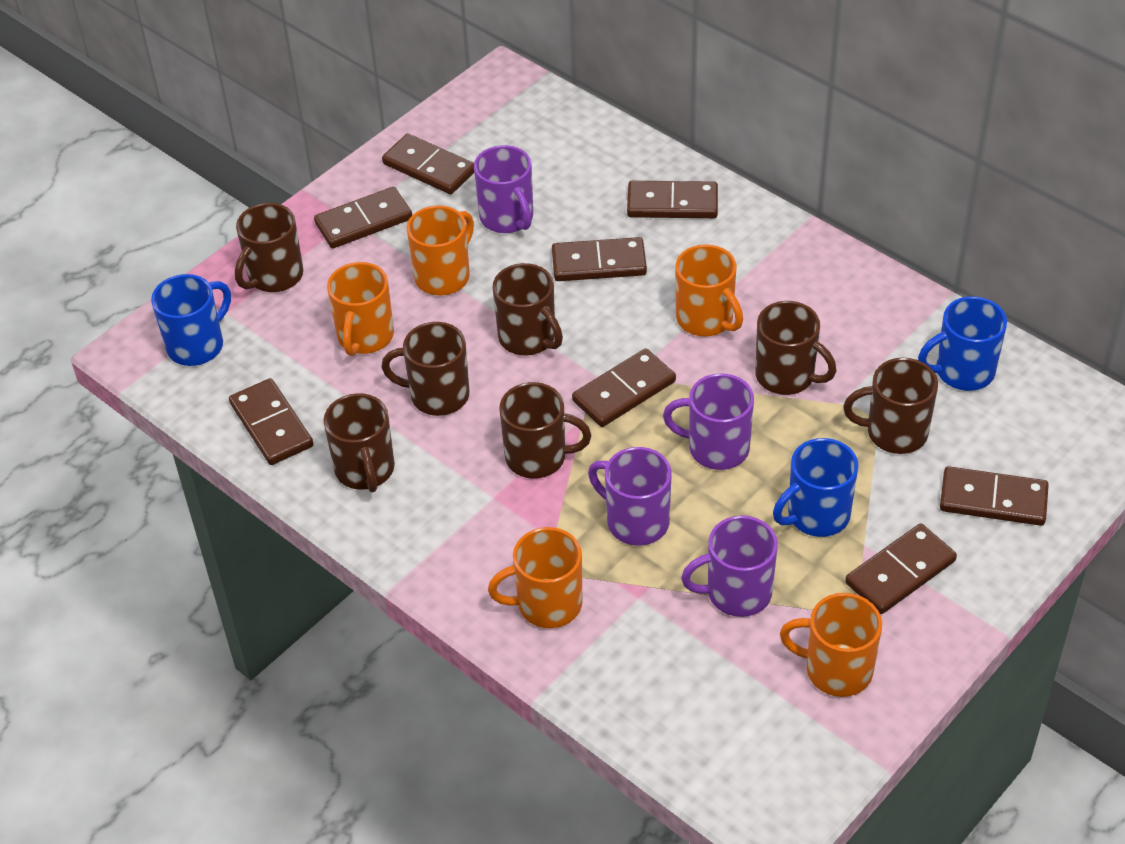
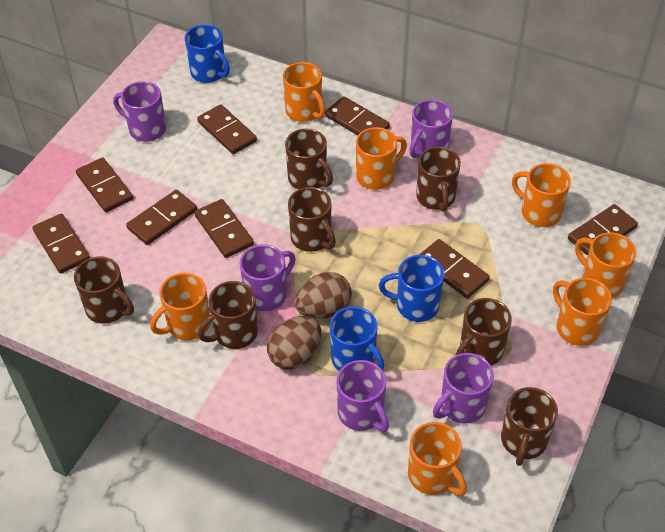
brown egg: 0 -> 2
orange mug: 5 -> 7
purple mug: 4 -> 5

